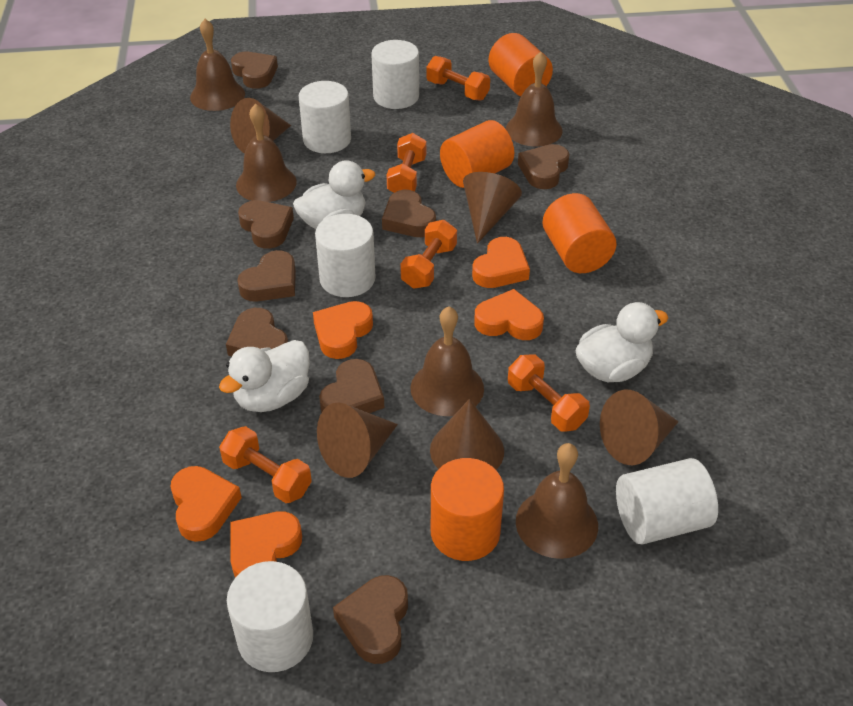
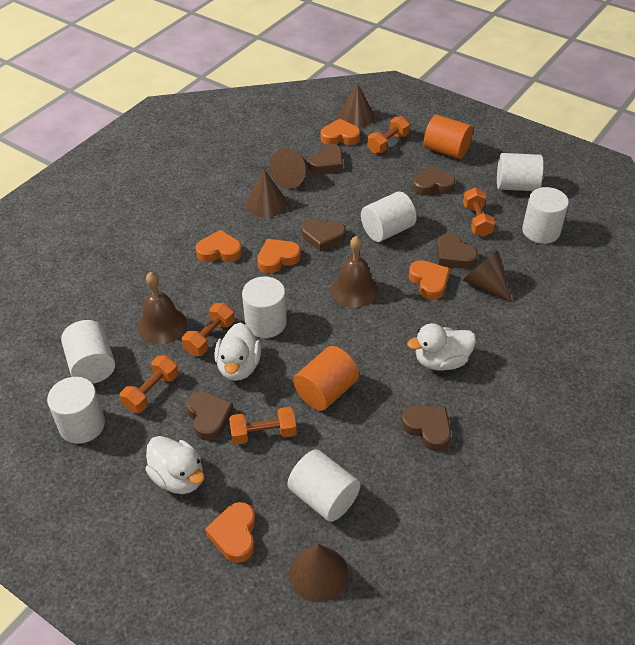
brown bell: 5 -> 2
brown heart: 8 -> 6
orange cylinder: 4 -> 2
white cylinder: 5 -> 7

